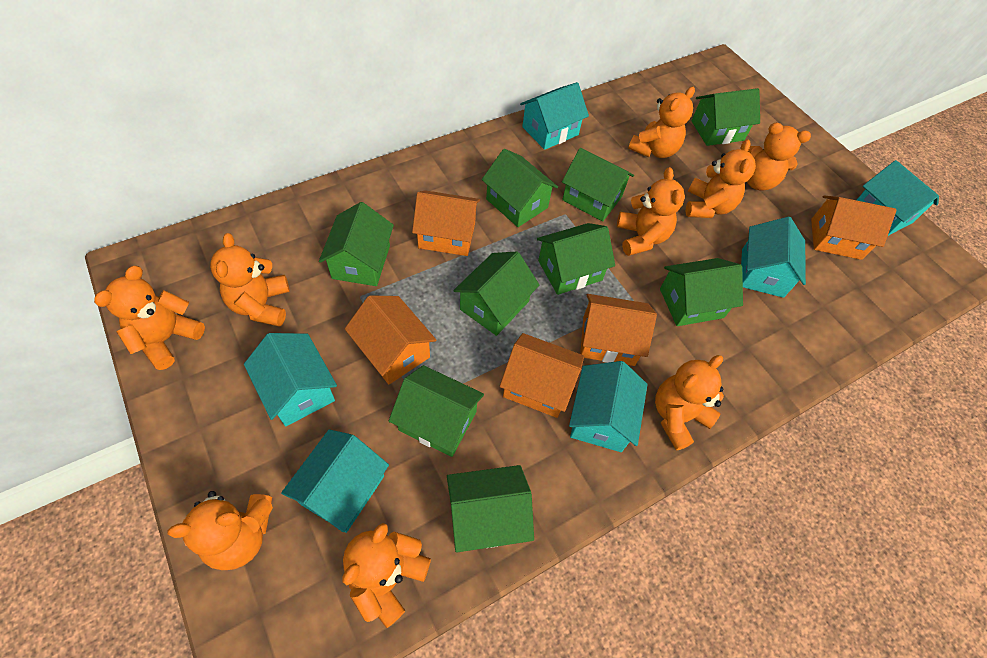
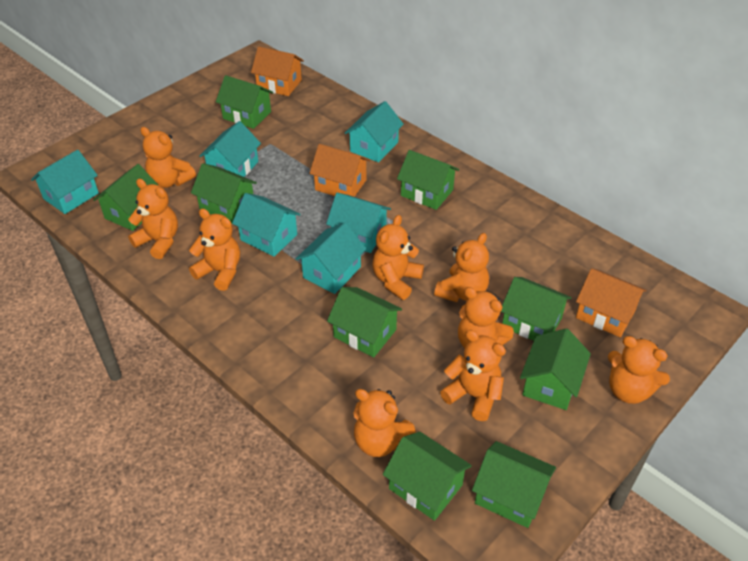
orange house: 5 -> 3

